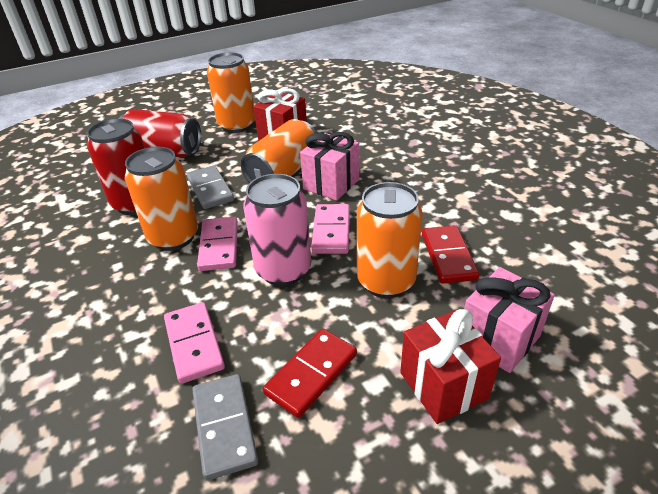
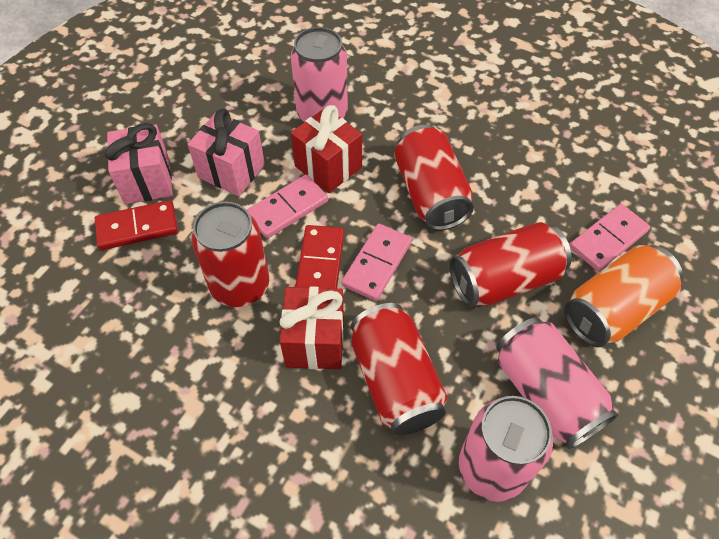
grey domino: 2 -> 0
orange can: 4 -> 1
pink can: 1 -> 3
red can: 2 -> 4

